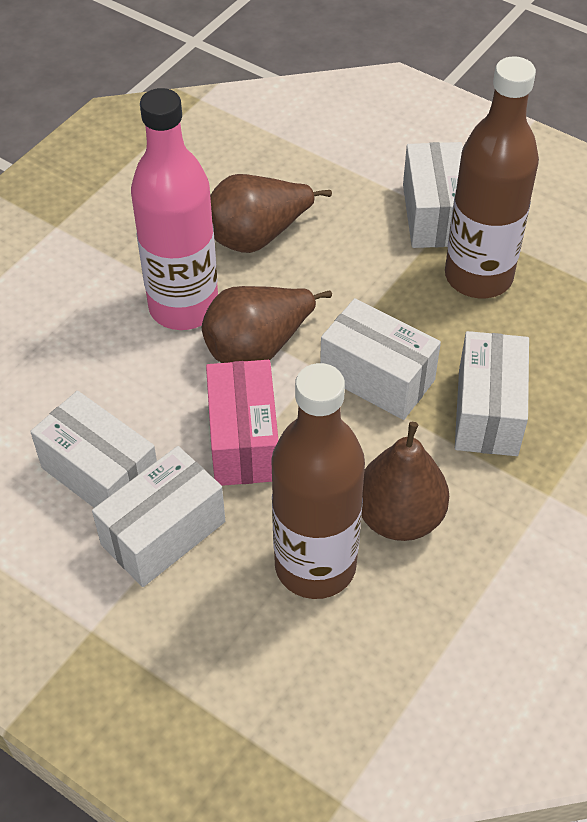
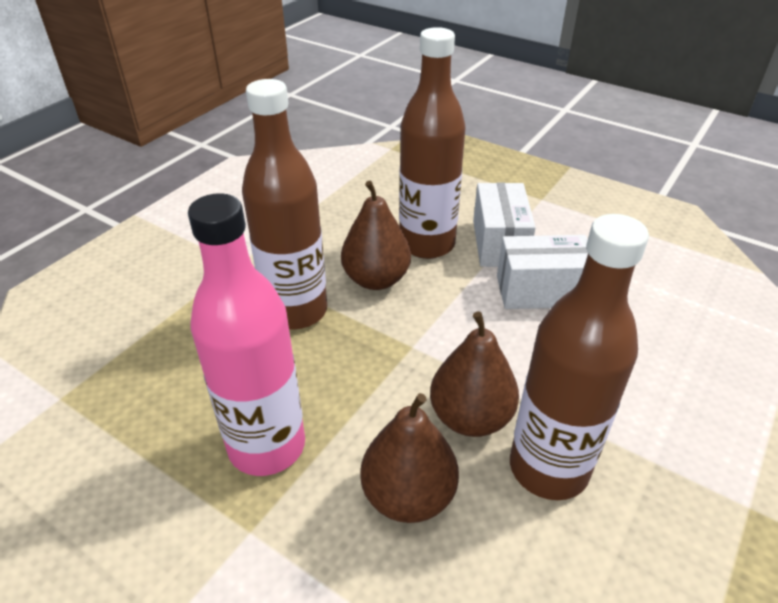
brown bottle: 2 -> 3
pink box: 1 -> 0
white box: 5 -> 2

